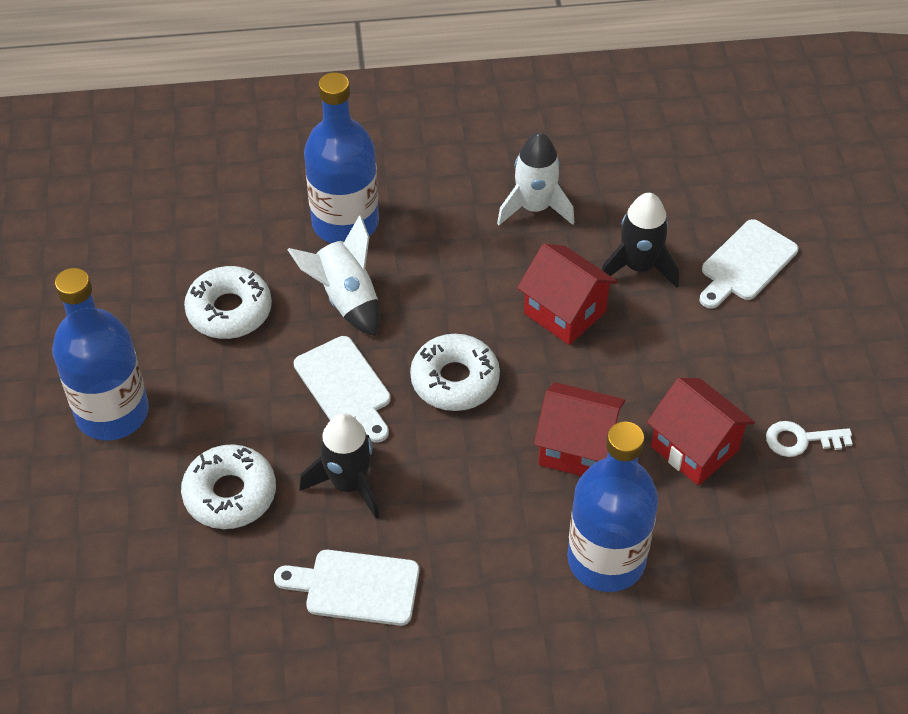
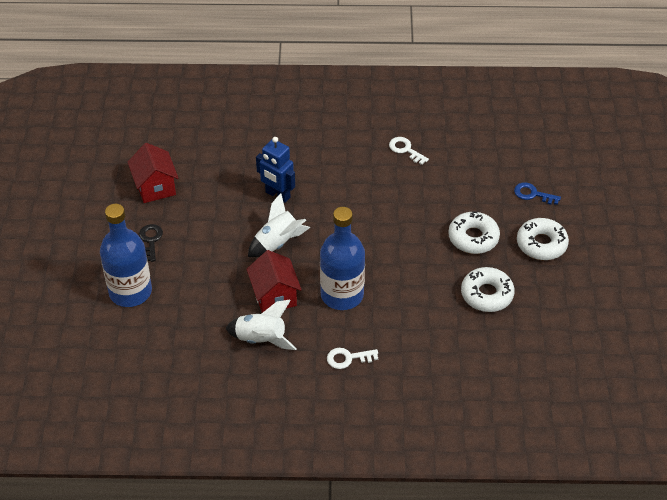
black key: 0 -> 1
black rocket: 2 -> 0
blue bottle: 3 -> 2
blue key: 0 -> 1
blue robot: 0 -> 1
red house: 3 -> 2
white cutting board: 3 -> 0
white key: 1 -> 2

